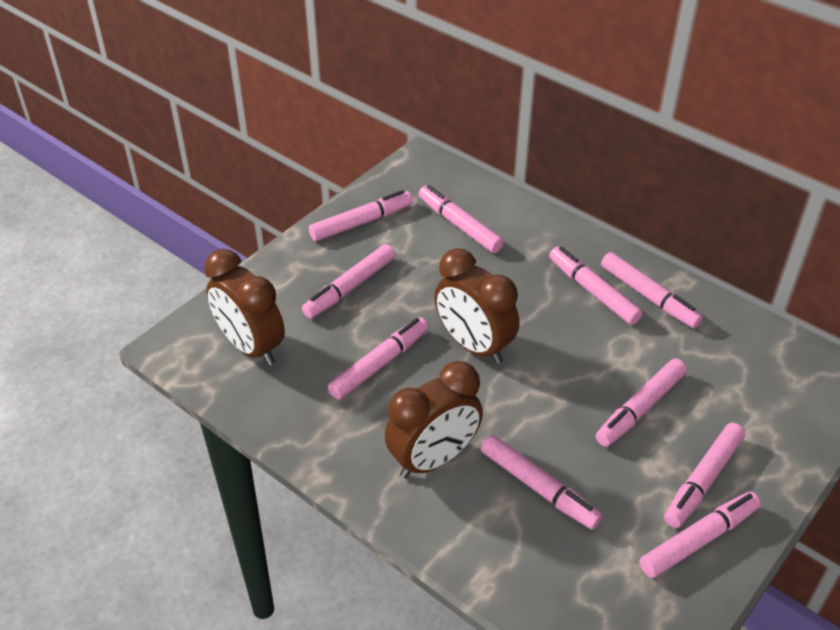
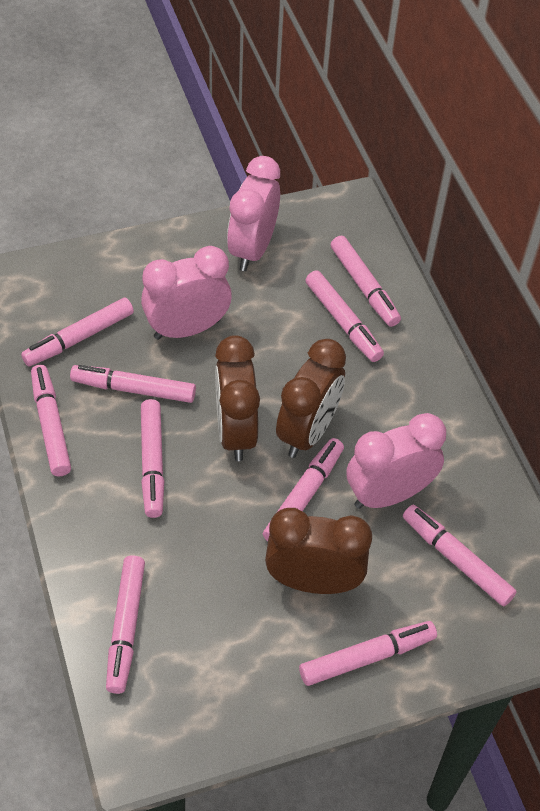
pink clock: 0 -> 3

